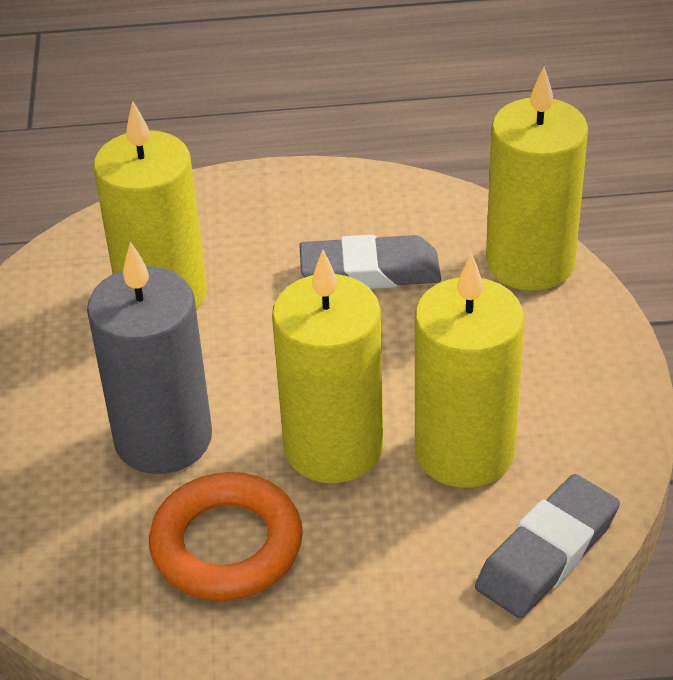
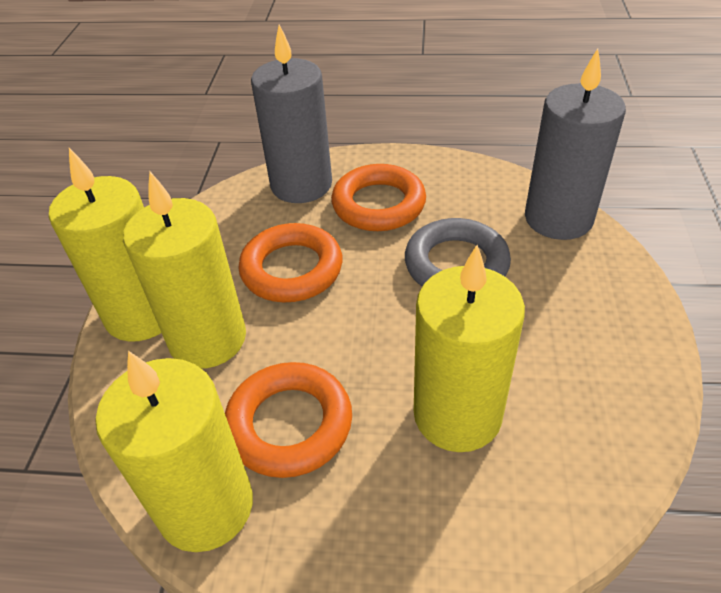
grey candle: 1 -> 2
grey eraser: 2 -> 0
grey ring: 0 -> 1
orange ring: 1 -> 3

